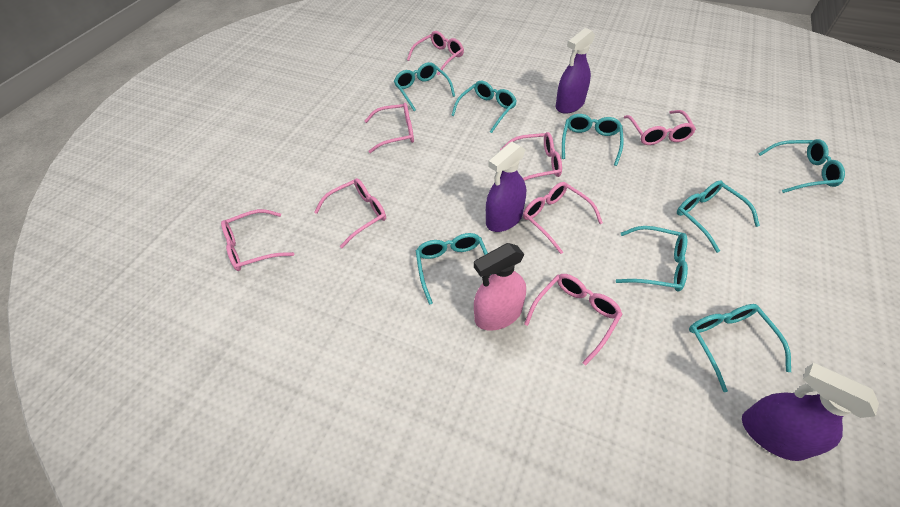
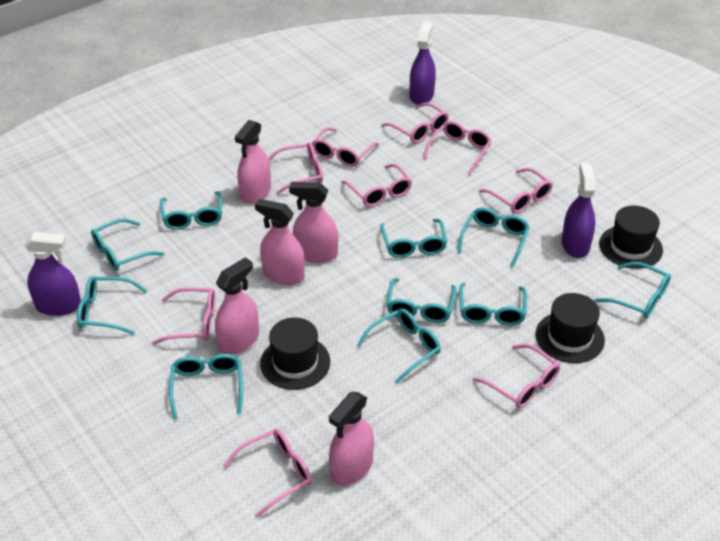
black hat: 0 -> 3
pink glasses: 8 -> 9
pink spray bottle: 1 -> 5
turquoise glasses: 8 -> 10

